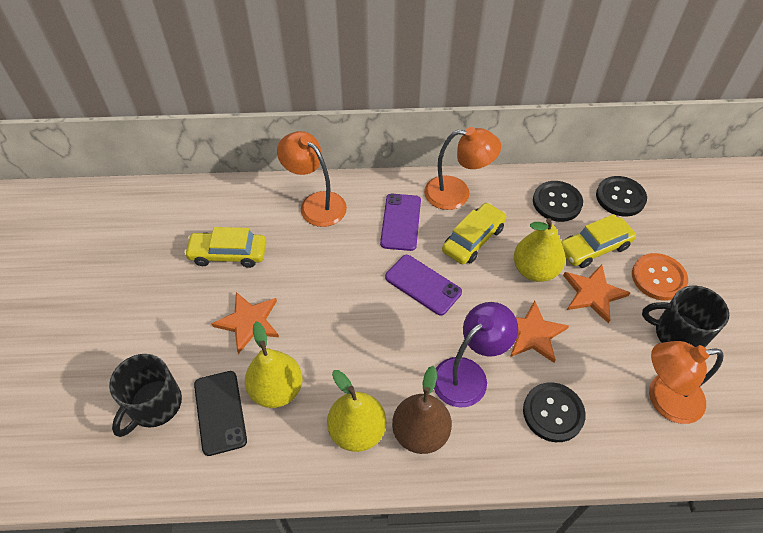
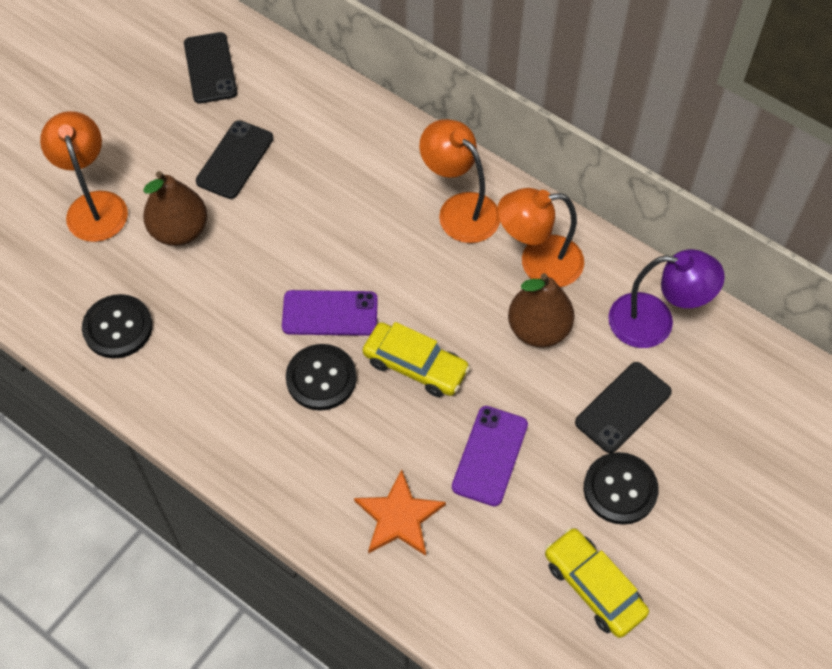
black mug: 2 -> 0
black phone: 1 -> 3
brown pear: 1 -> 2
orange button: 1 -> 0
orange star: 3 -> 1
yellow car: 3 -> 2
yellow pear: 3 -> 0

